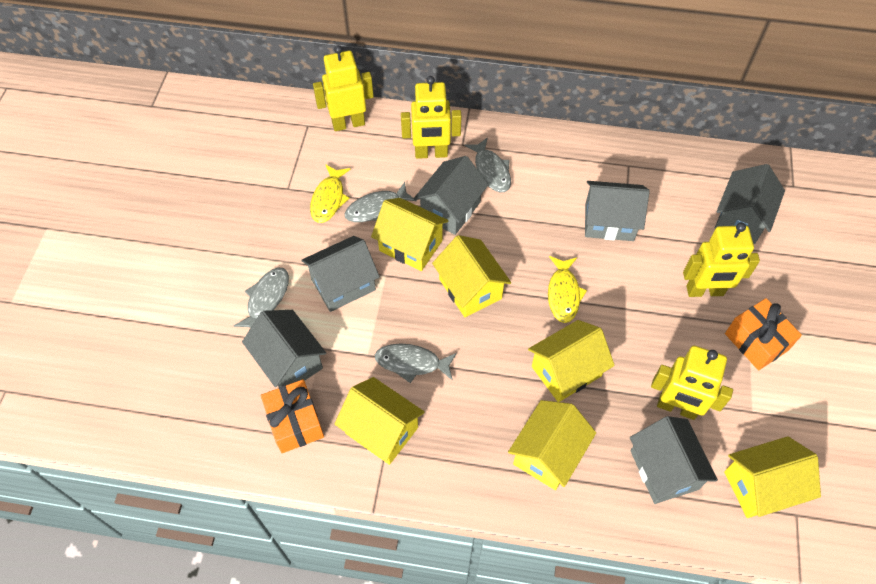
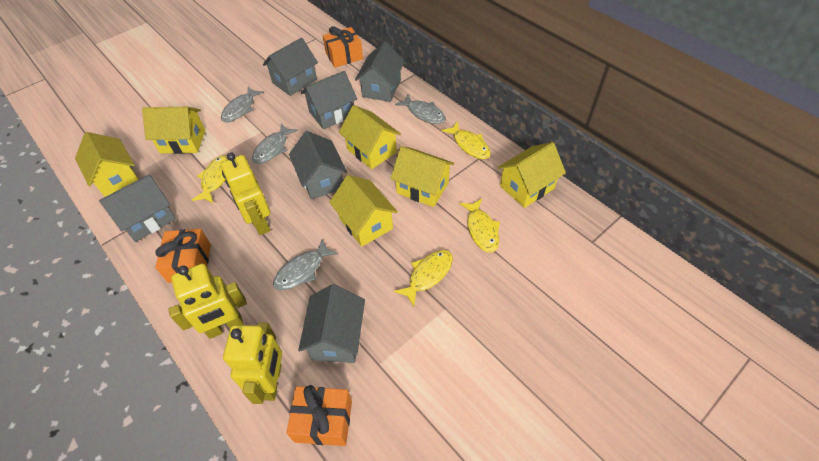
orange gift: 2 -> 3
yellow fish: 2 -> 4
yellow robot: 4 -> 3

